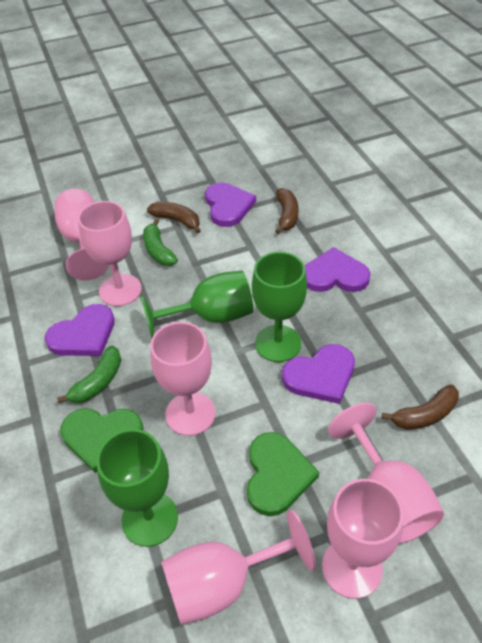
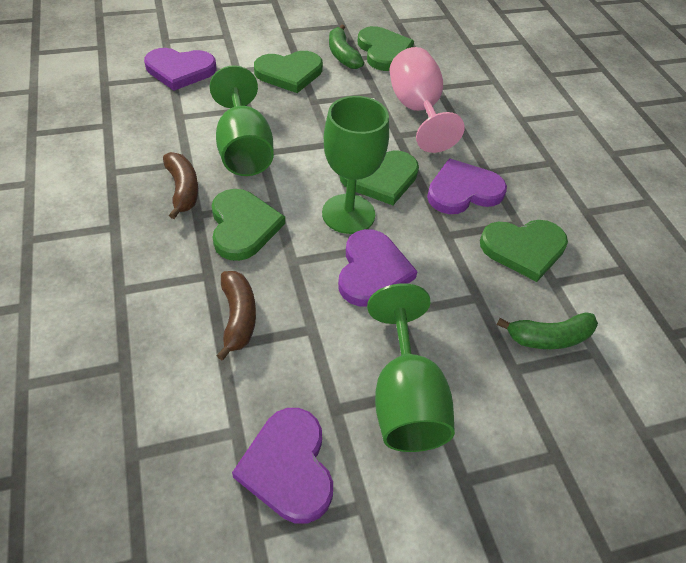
brown banana: 3 -> 2
green heart: 2 -> 5
pink goblet: 6 -> 1

